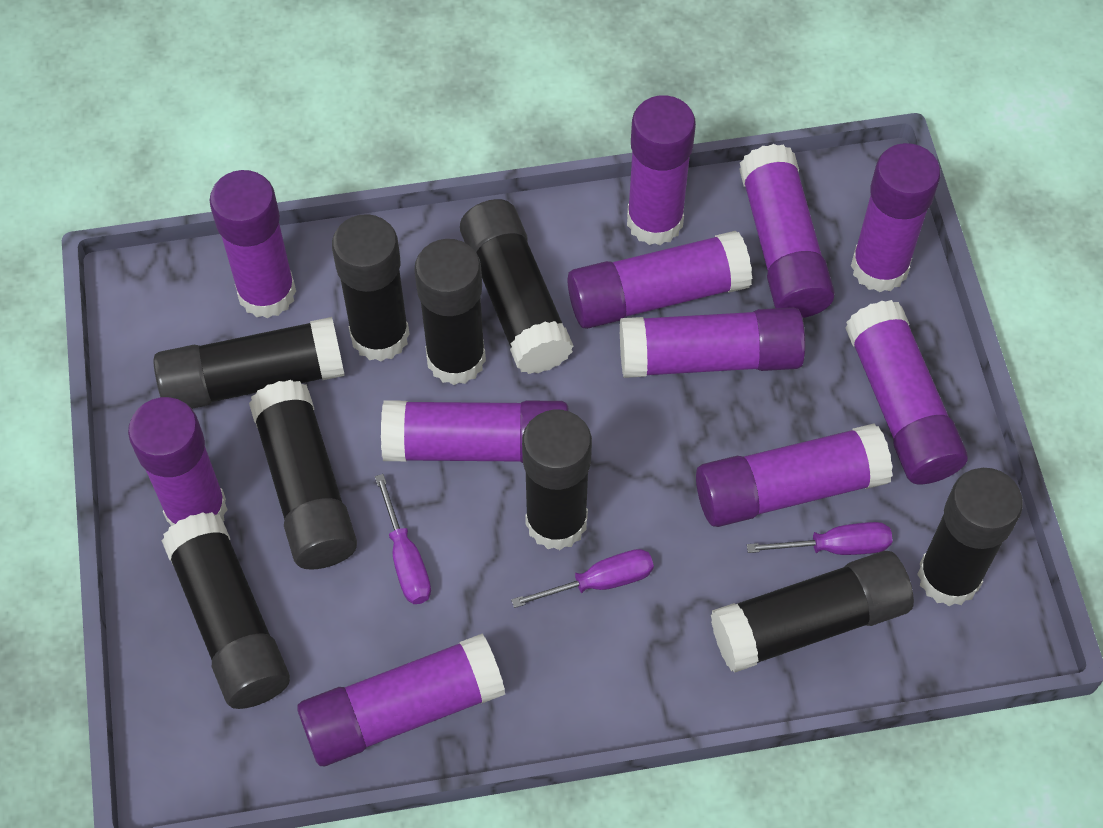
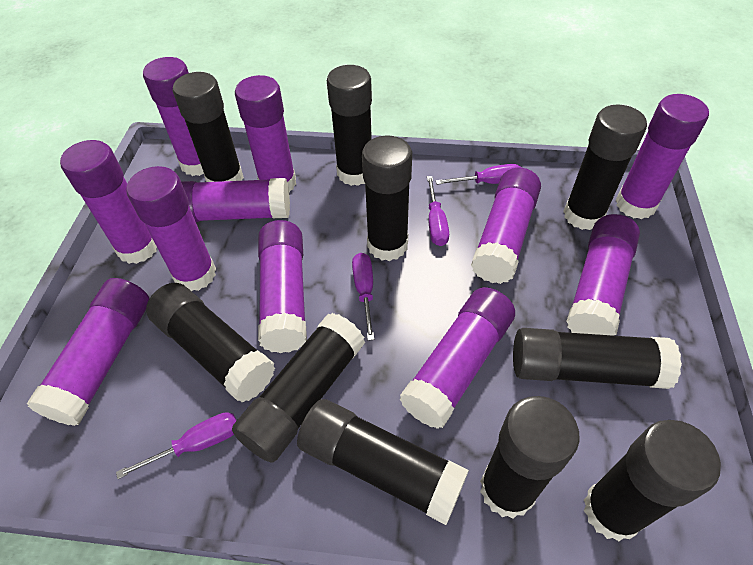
black glue stick: 9 -> 10
purple screwdriver: 3 -> 4

